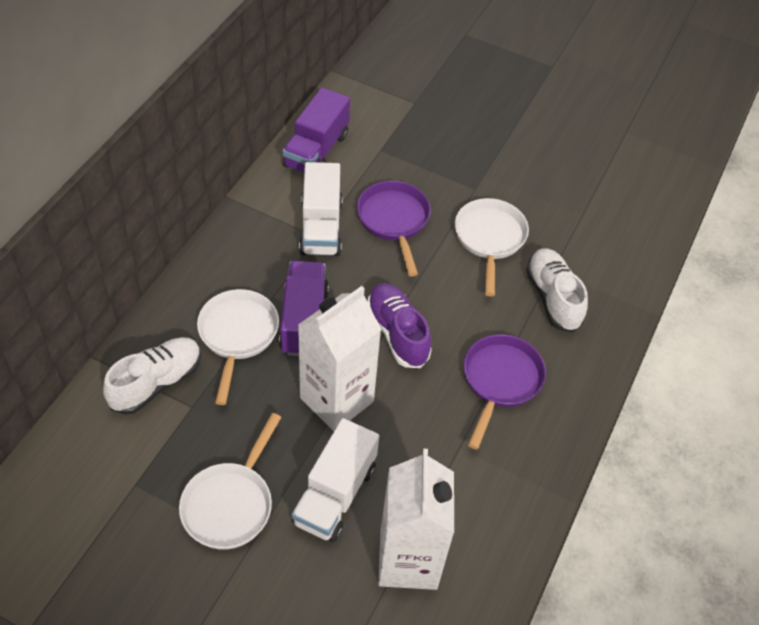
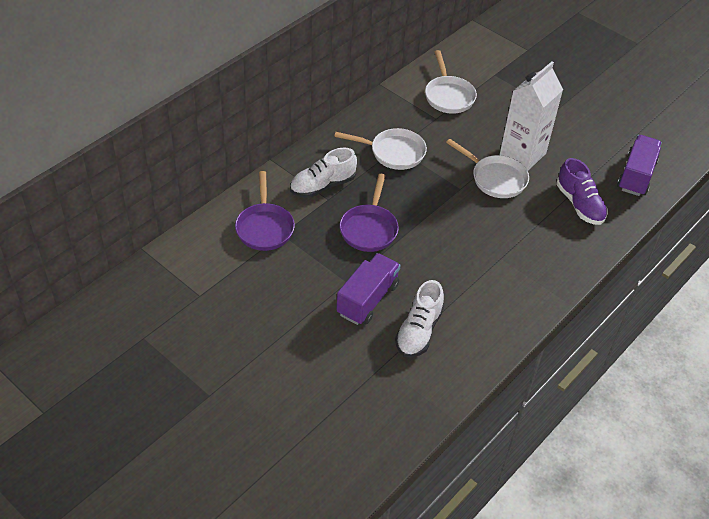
white carton: 2 -> 1
white truck: 2 -> 0

